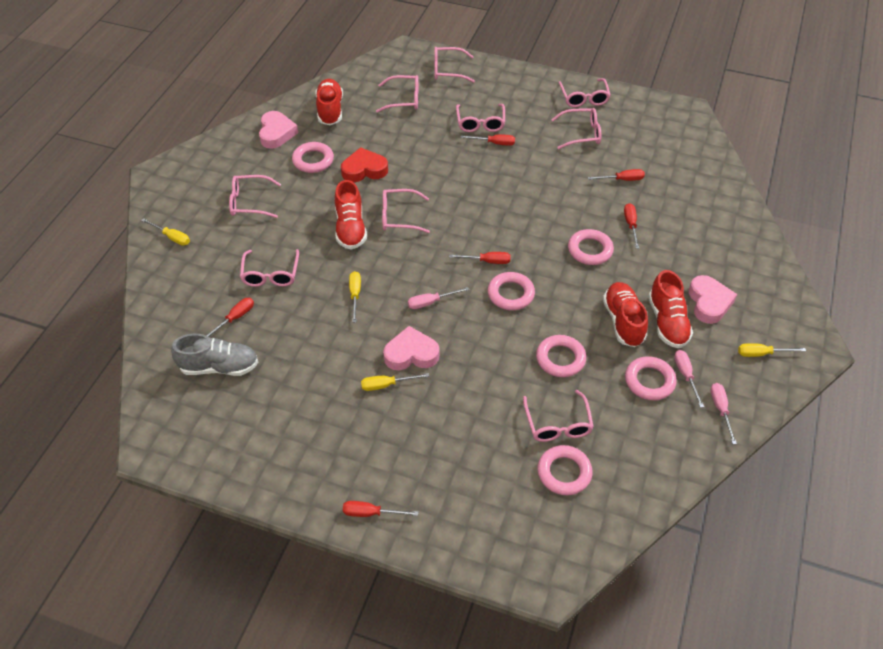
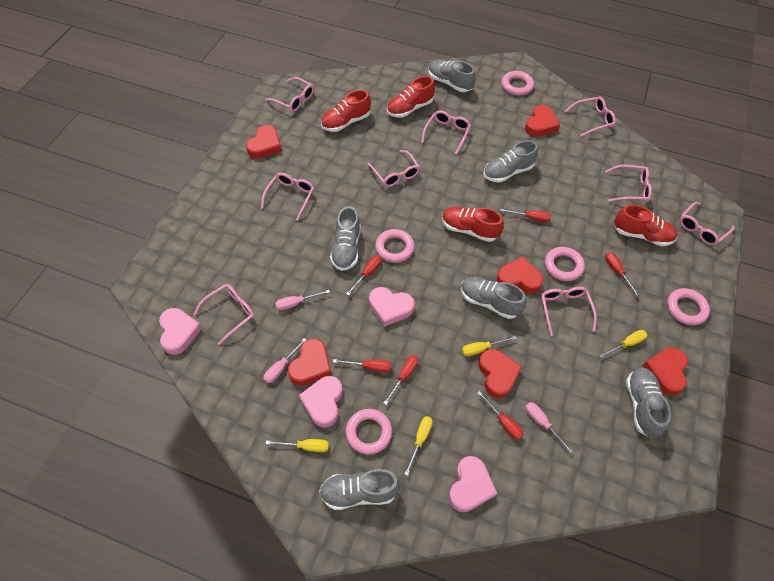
grey shoe: 1 -> 6
pink heart: 3 -> 4
pink ring: 6 -> 5
red heart: 1 -> 6

